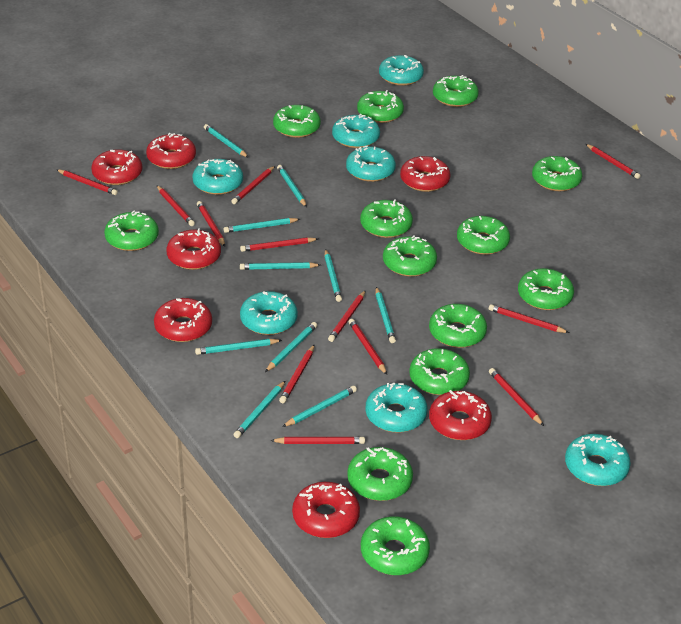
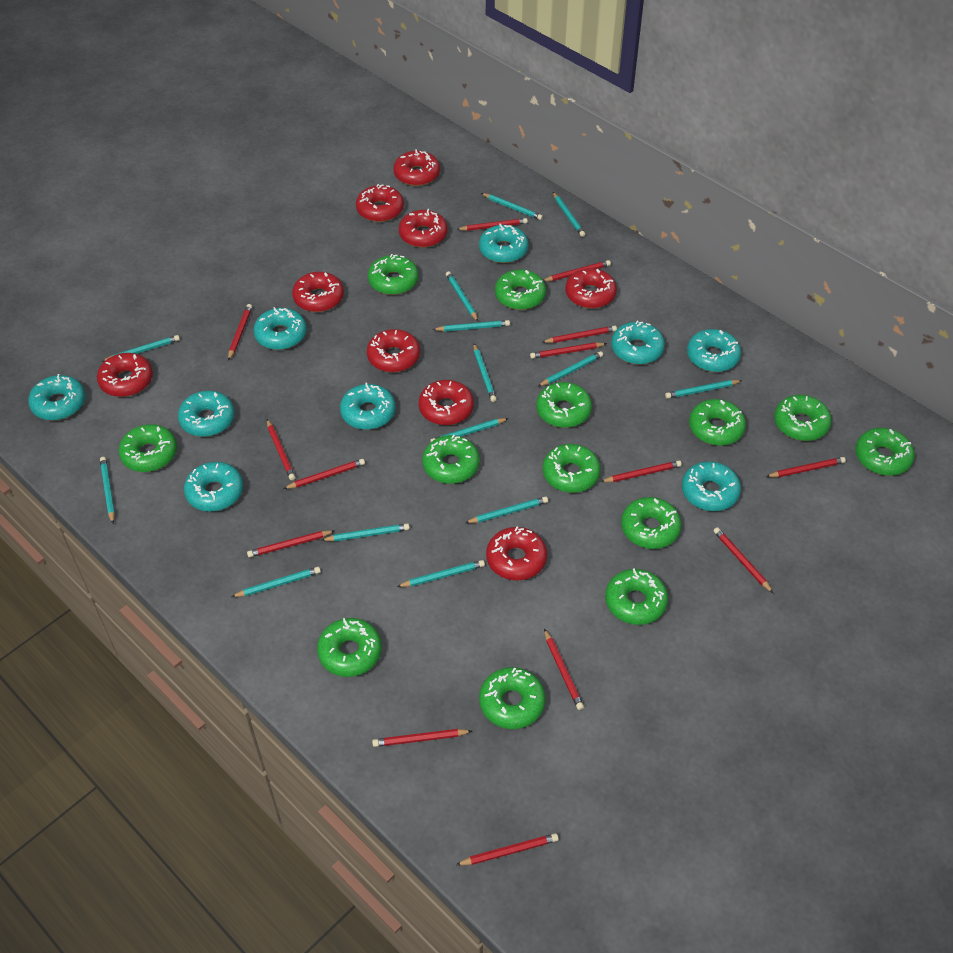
red donut: 7 -> 9
red pencil: 12 -> 14
turquoise donut: 7 -> 9
turquoise pencil: 10 -> 14

